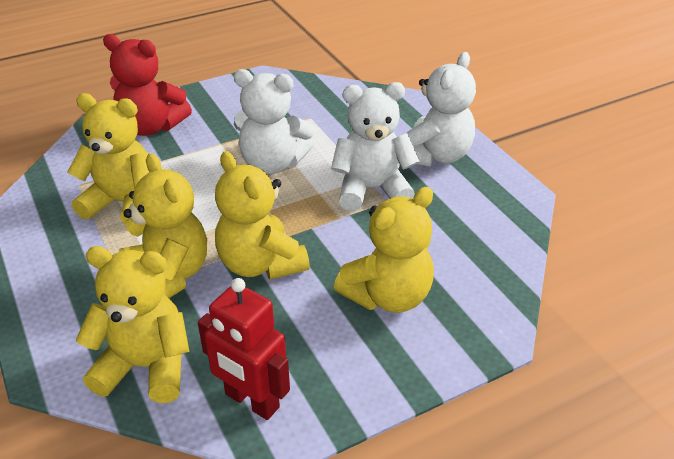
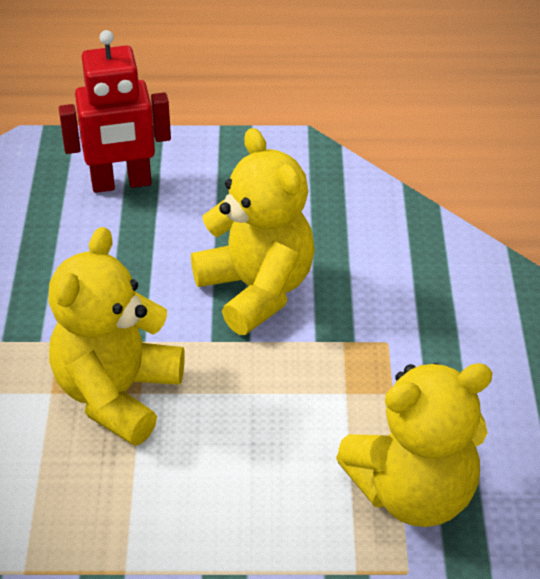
red teddy bear: 1 -> 0
white teddy bear: 3 -> 0
yellow teddy bear: 5 -> 3

